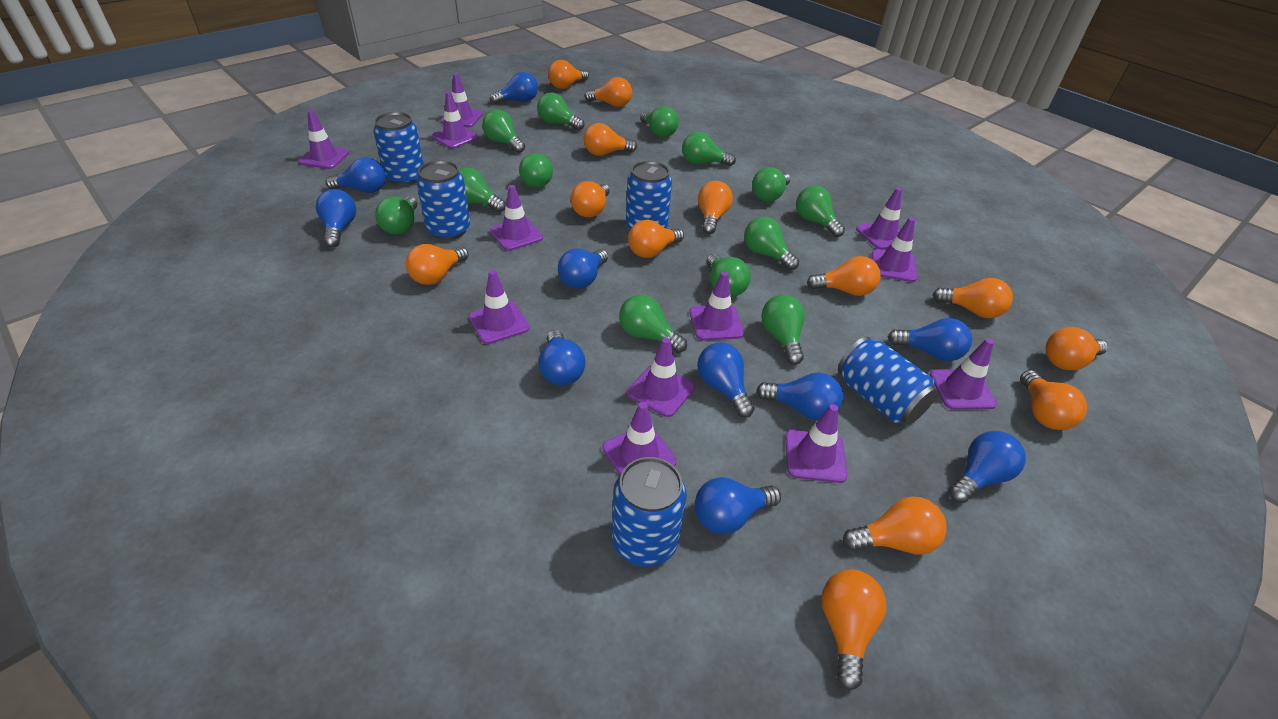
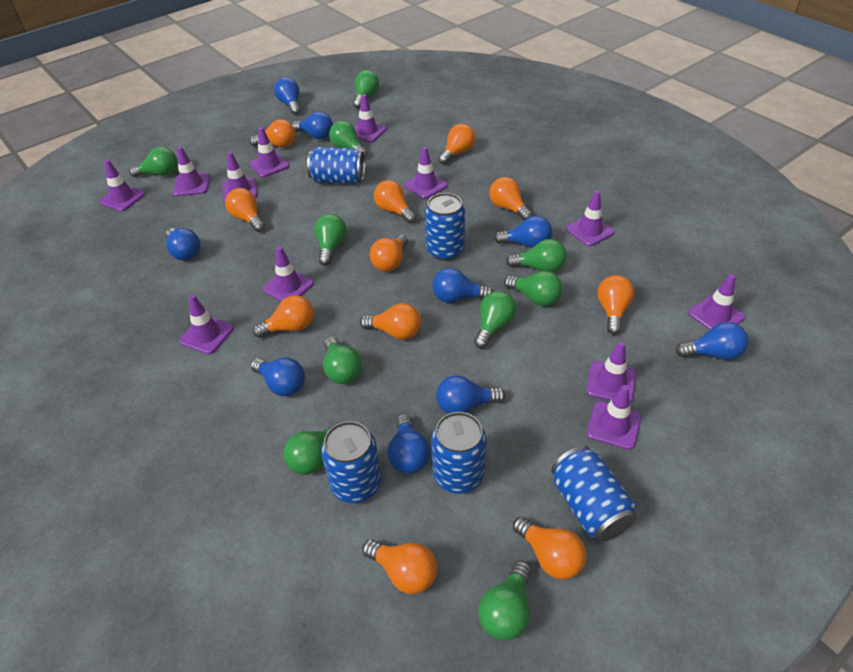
blue light bulb: 10 -> 9
green light bulb: 13 -> 10
orange light bulb: 13 -> 11

